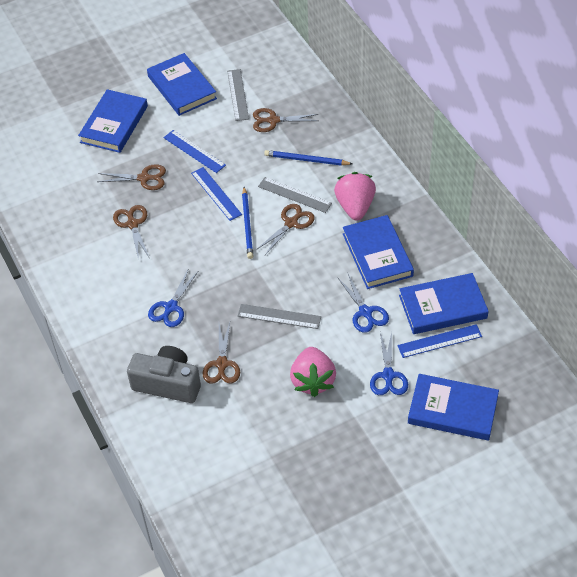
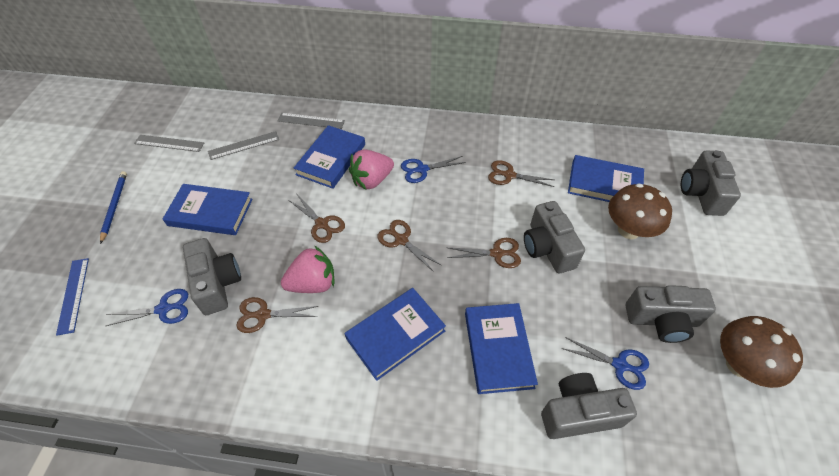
blue pencil: 2 -> 1
blue ruler: 3 -> 1
brown mushroom: 0 -> 2
grey camera: 1 -> 5

